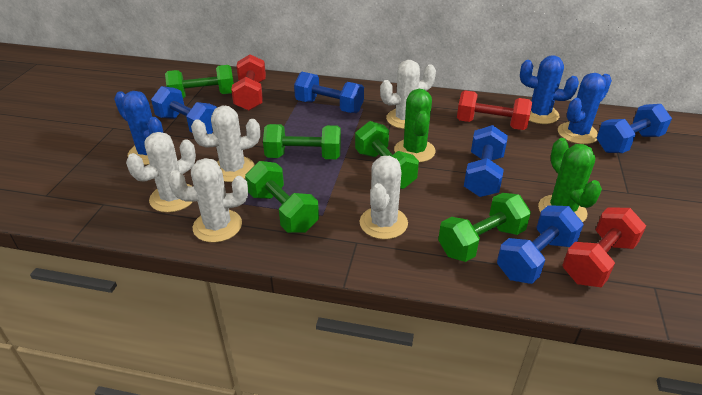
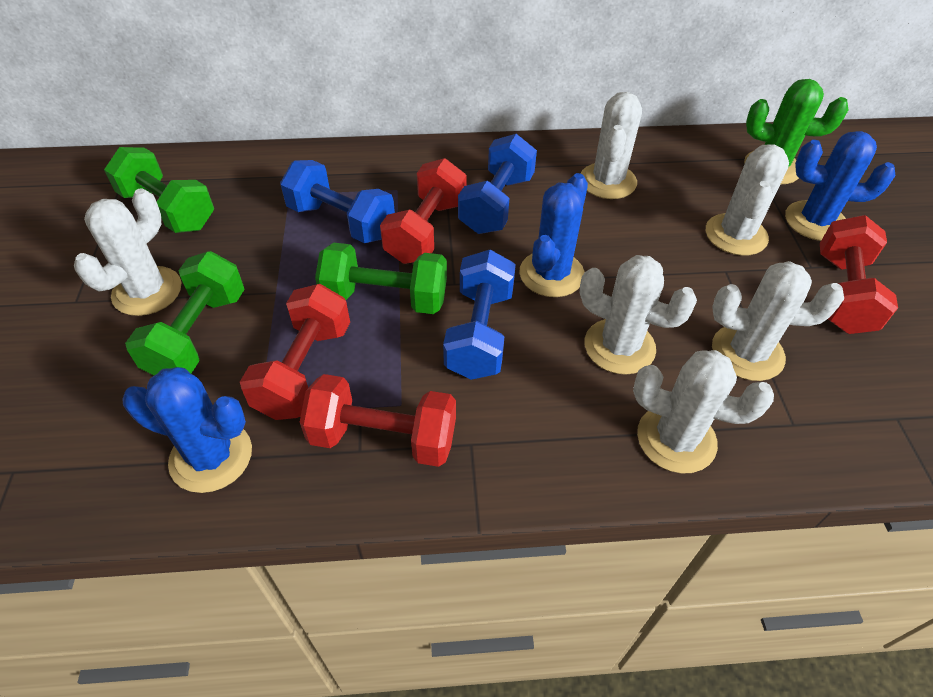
blue dumbbell: 5 -> 3
green cactus: 2 -> 1
green dumbbell: 5 -> 3
red dumbbell: 3 -> 4
white cactus: 5 -> 6

